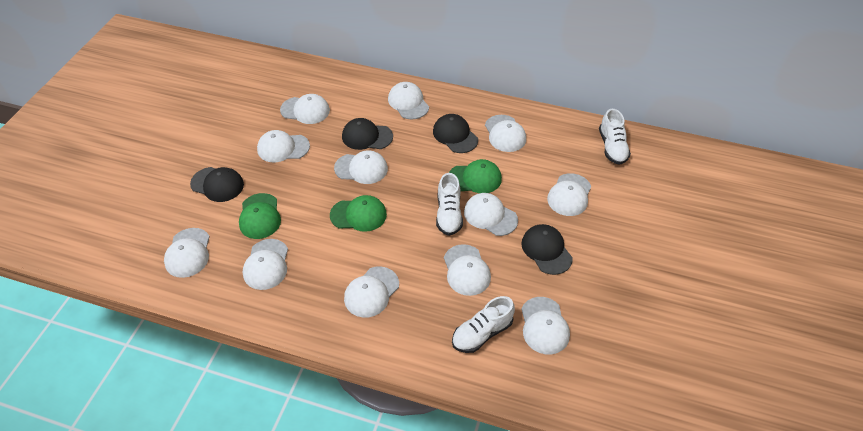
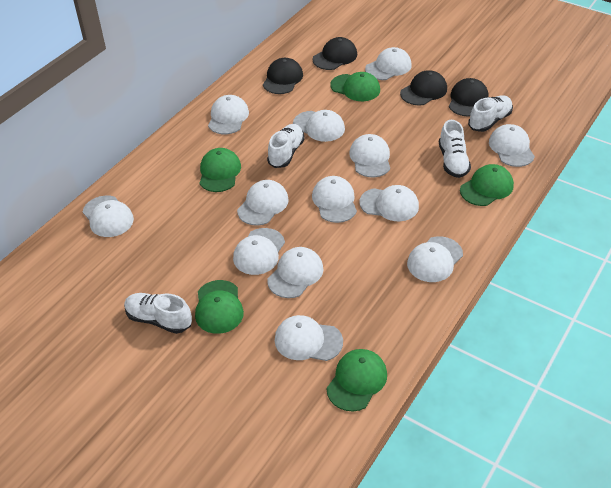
green cap: 3 -> 5
white cap: 12 -> 13
white shoe: 3 -> 4

